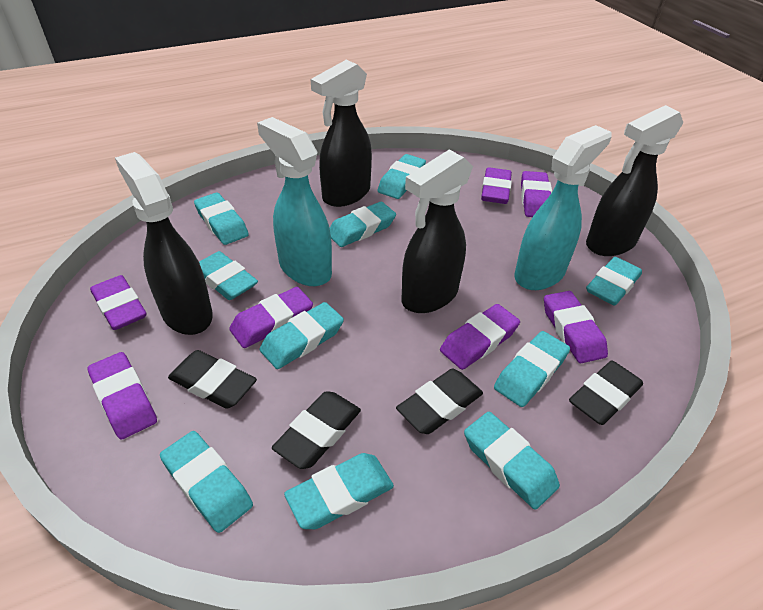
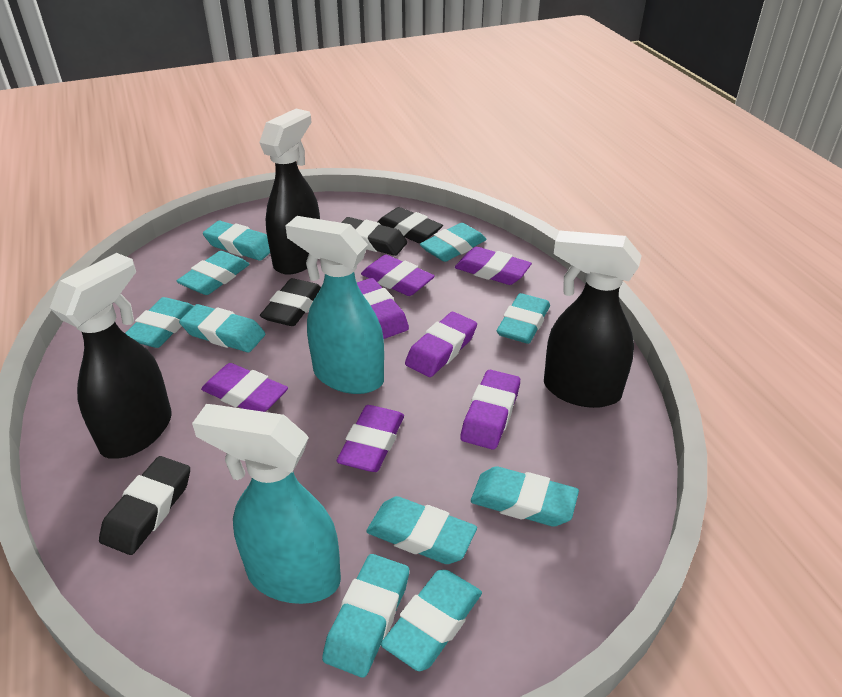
black spray bottle: 4 -> 3

